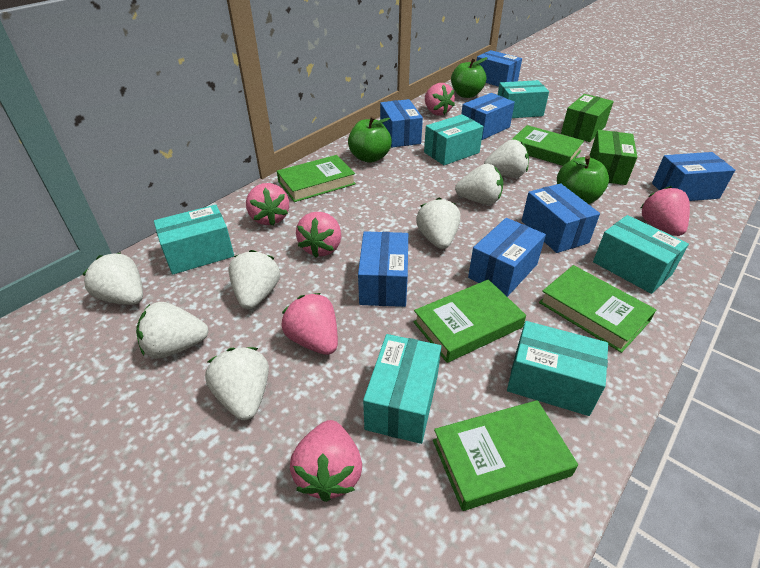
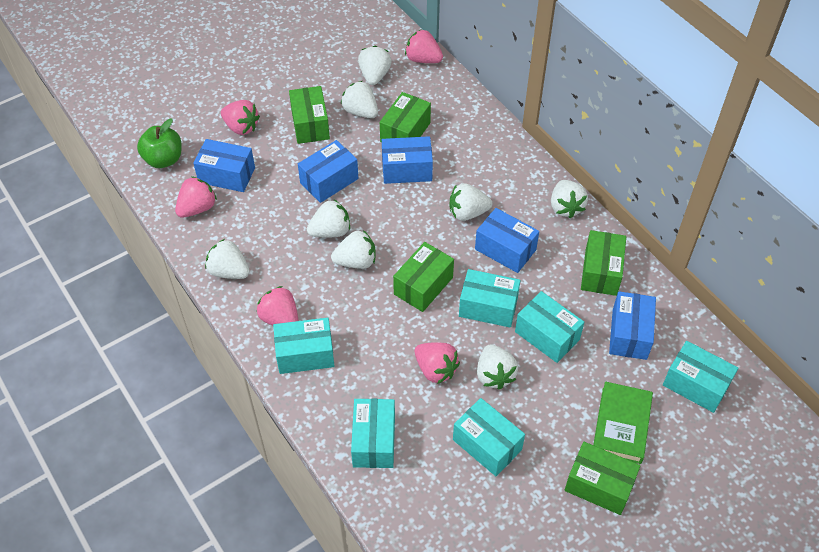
blue box: 7 -> 5
green apple: 3 -> 1
green book: 5 -> 1
green box: 2 -> 5
pink strawberry: 6 -> 5
white strawberry: 7 -> 8

